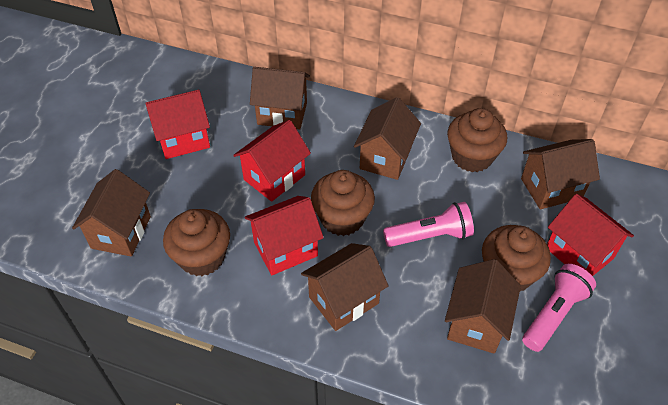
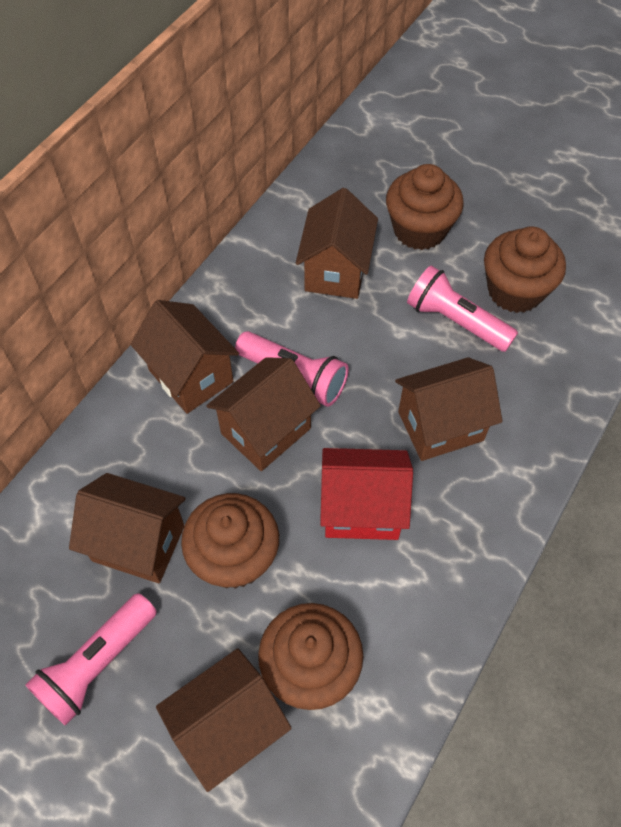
pink flashlight: 2 -> 3
red house: 4 -> 1

